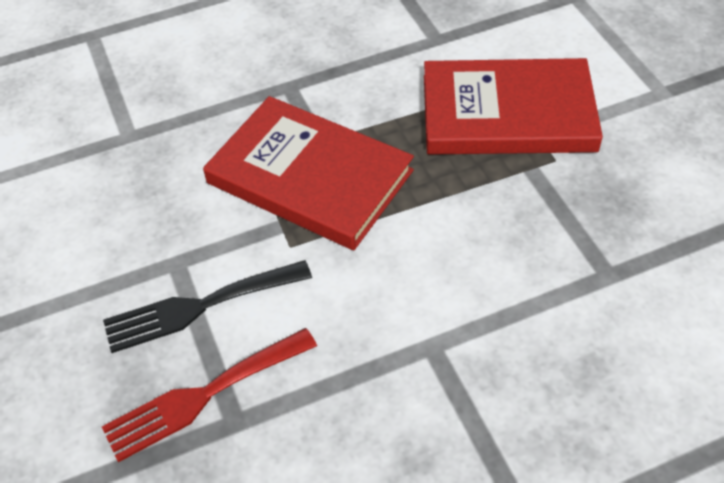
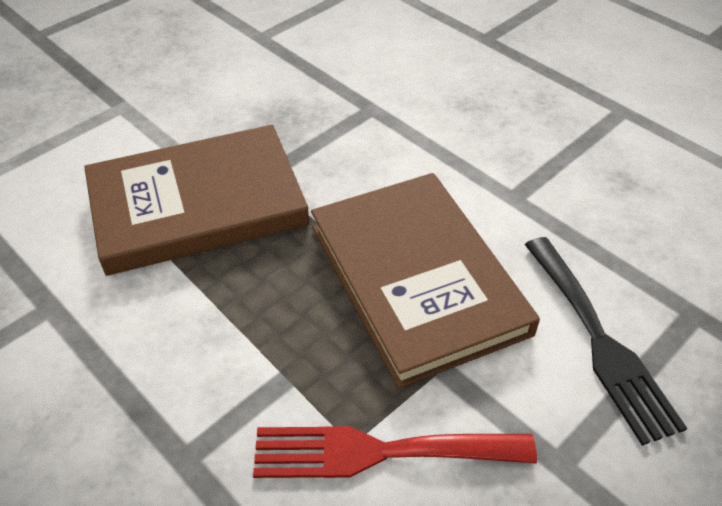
brown book: 0 -> 2
red book: 2 -> 0

